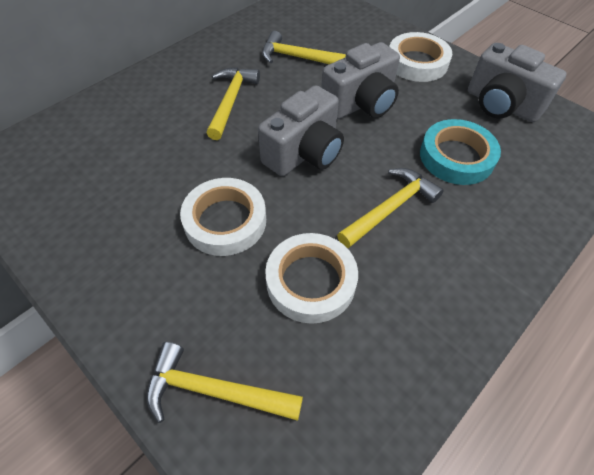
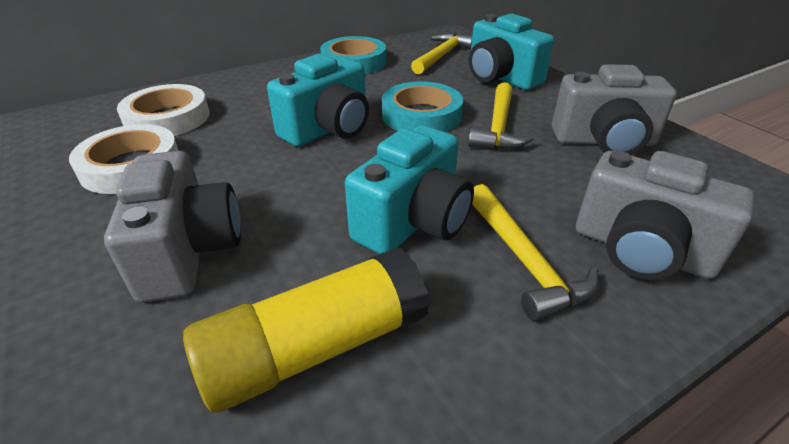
turquoise camera: 0 -> 3
turquoise tape: 1 -> 2
white tape: 3 -> 2
yellow glue stick: 0 -> 1
yellow hammer: 4 -> 3

